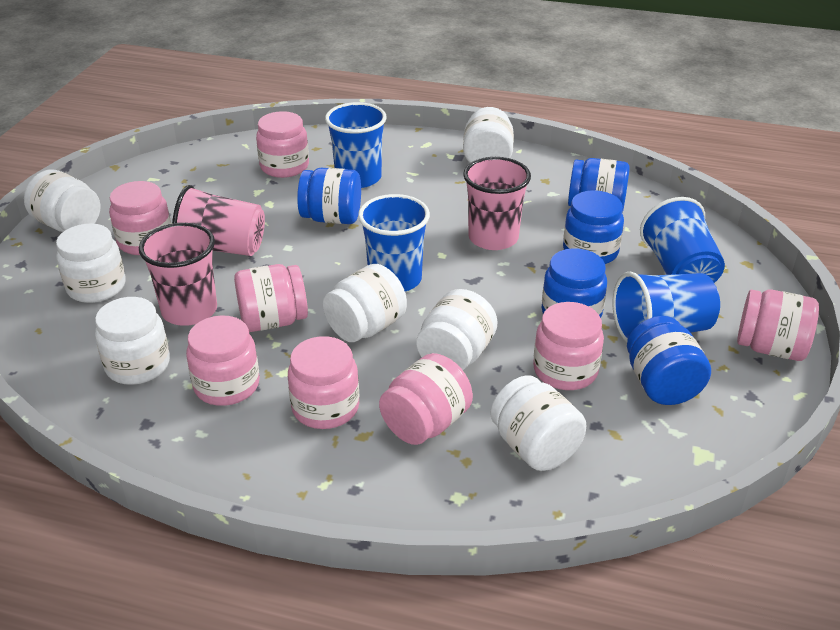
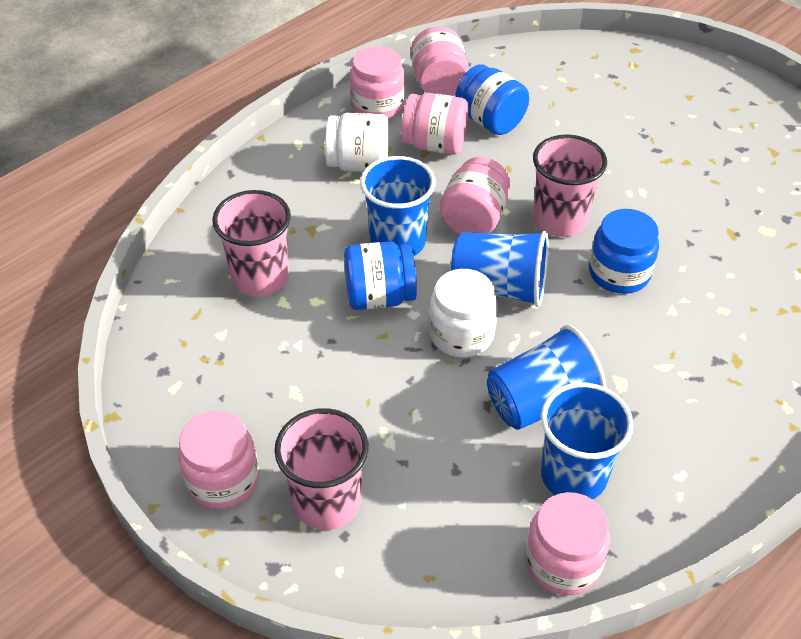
blue jar: 5 -> 3
pink jar: 8 -> 6
white jar: 7 -> 2

